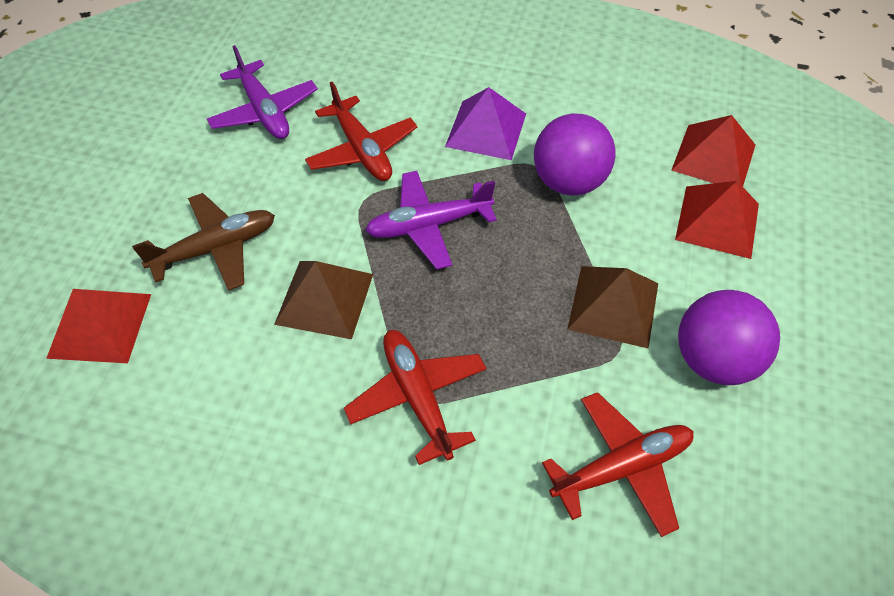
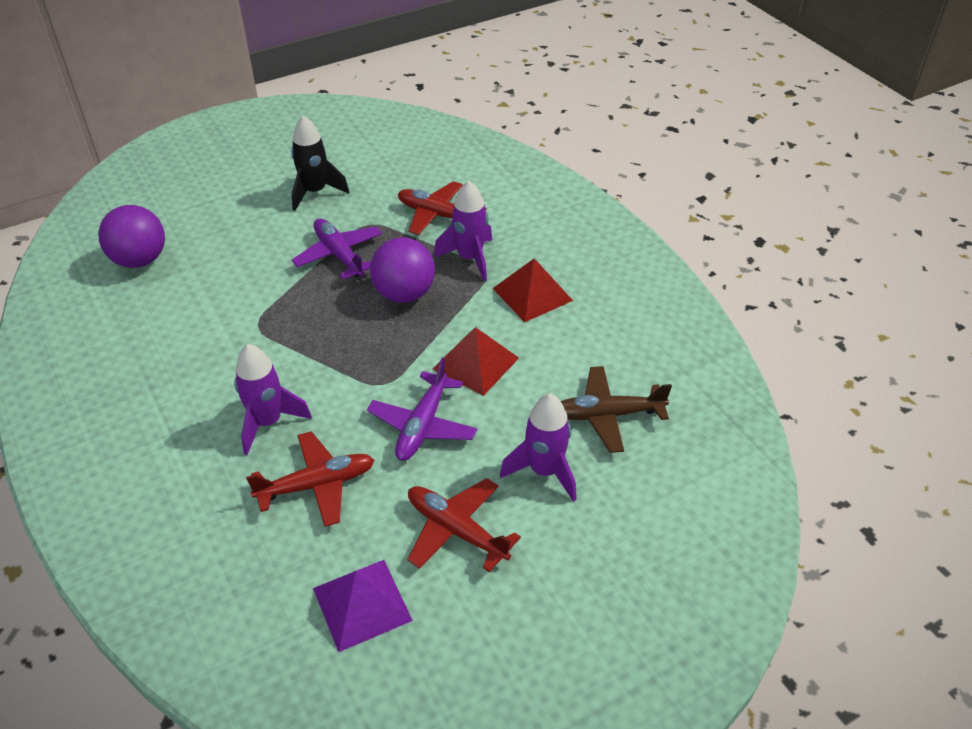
black rocket: 0 -> 1
brown pyramid: 2 -> 0
purple rocket: 0 -> 3
red pyramid: 3 -> 2

